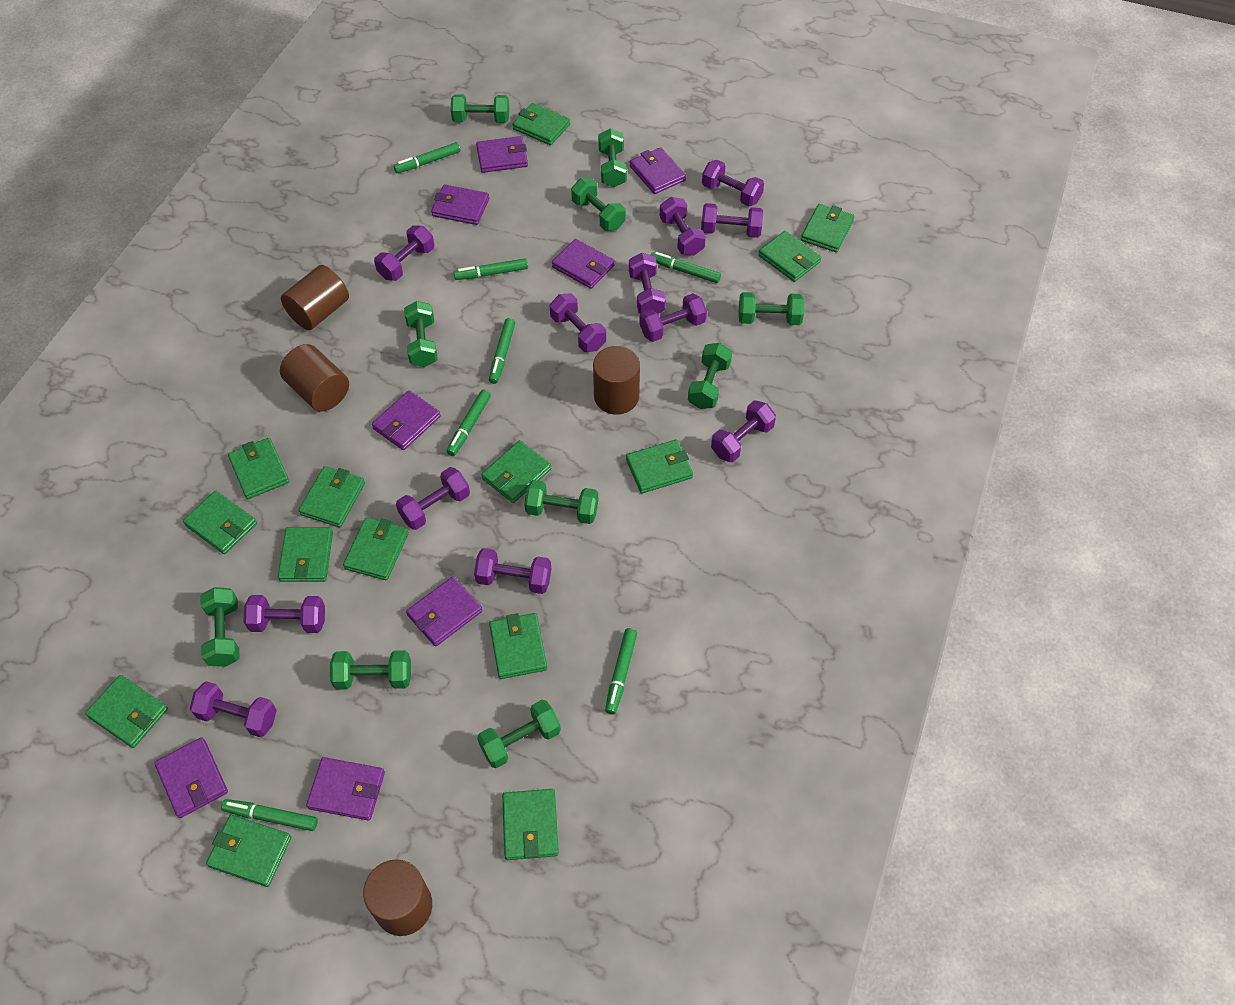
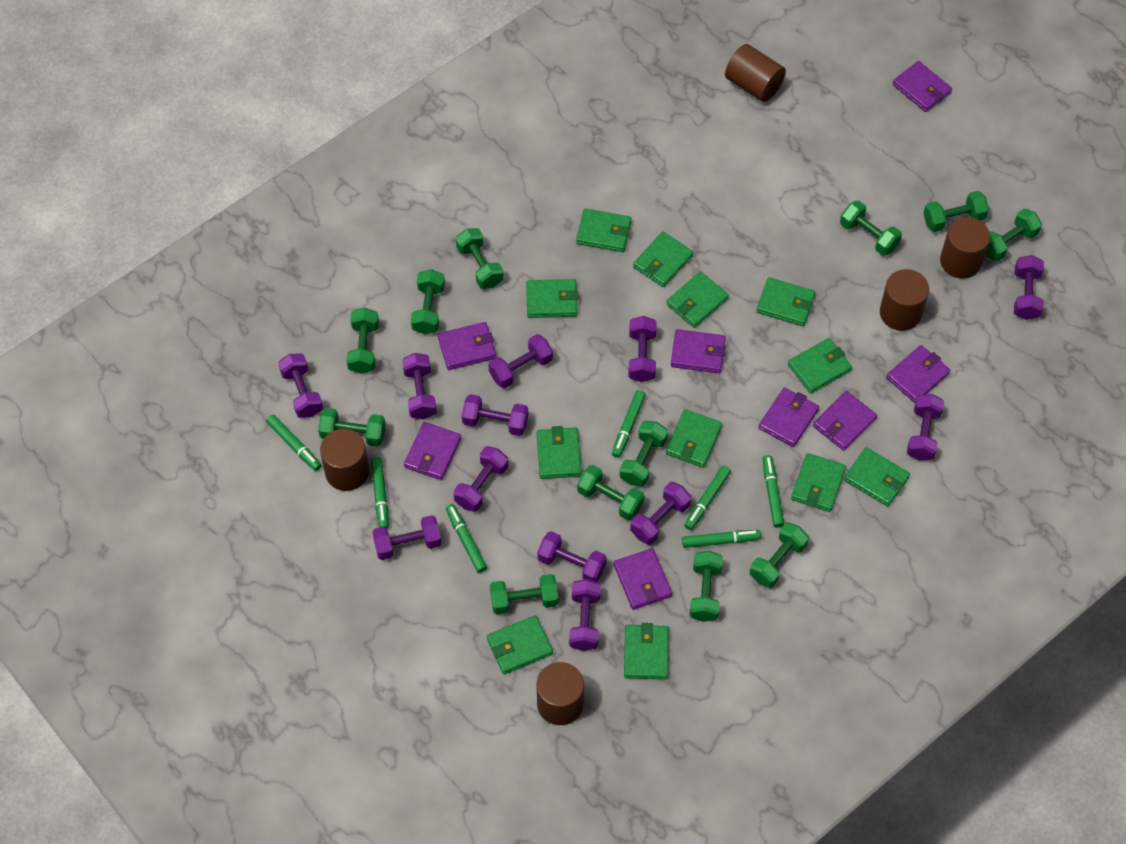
brown cylinder: 4 -> 5
green dumbbell: 10 -> 12
green wallet: 14 -> 12

